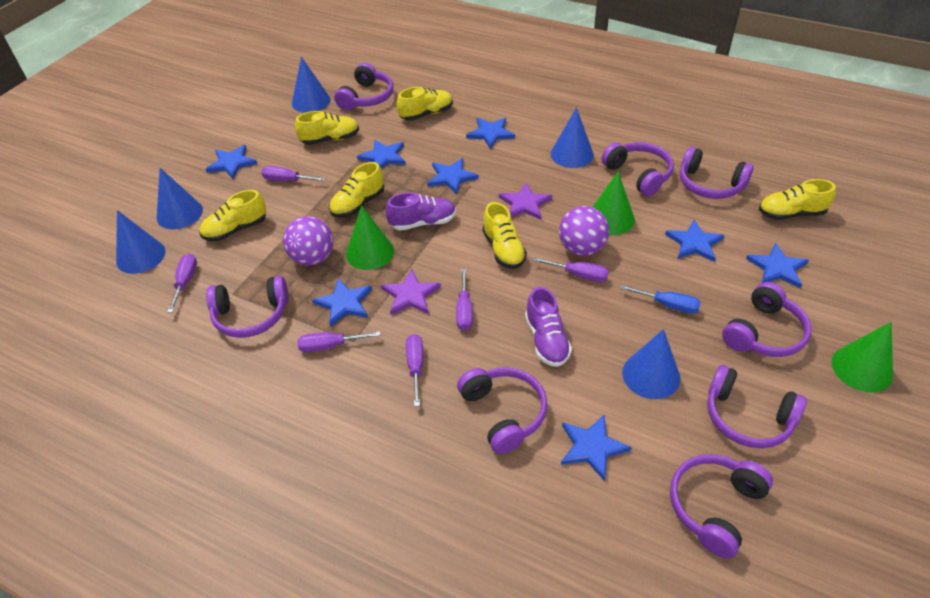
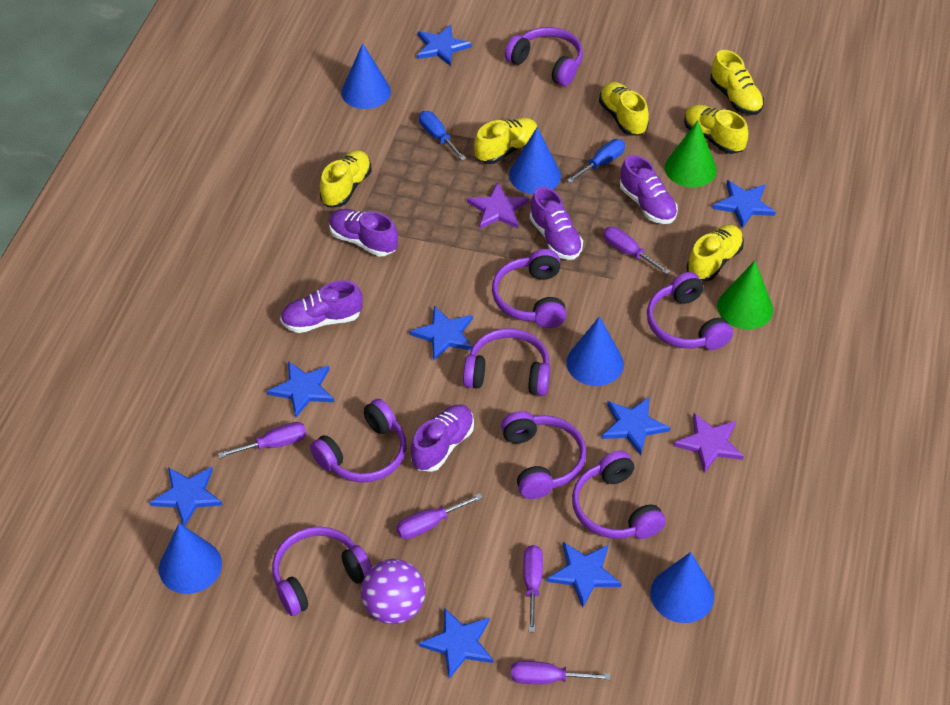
blue screwdriver: 1 -> 2
green cone: 3 -> 2
purple ball: 2 -> 1
purple screwdriver: 6 -> 5
purple shoe: 2 -> 5

